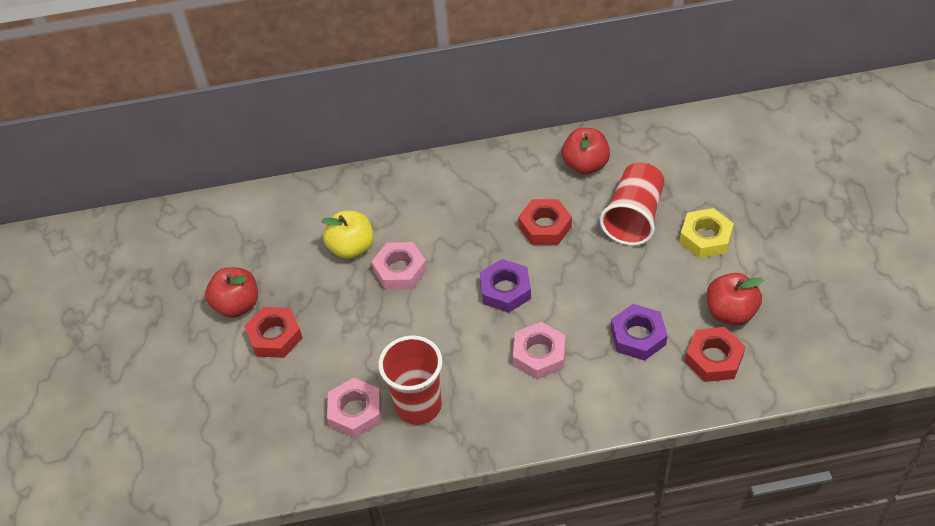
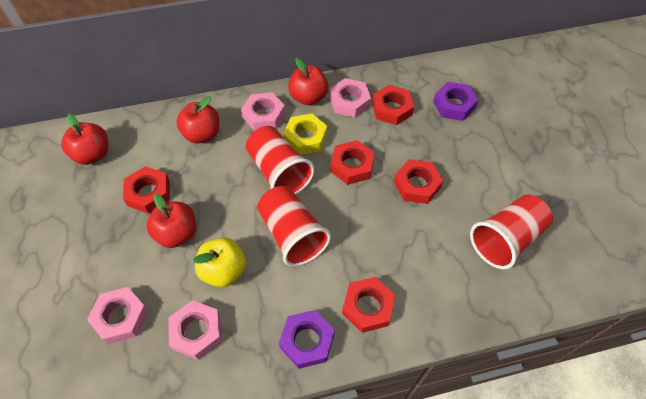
pink nut: 3 -> 4
red apple: 3 -> 4
red cup: 2 -> 3
red nut: 3 -> 5

